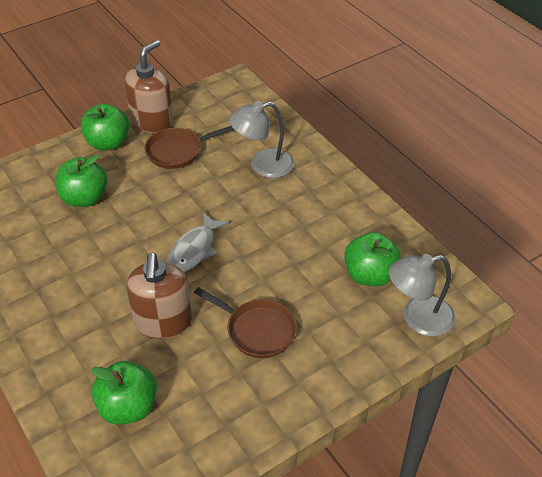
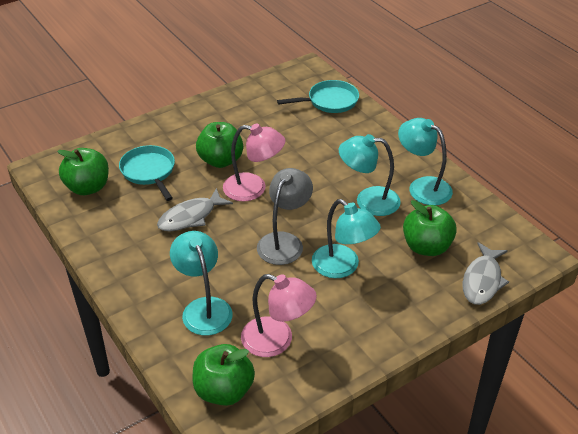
brown pan: 2 -> 0
brown soap dispenser: 2 -> 0
grey fish: 1 -> 2
grey lamp: 2 -> 1
pink lamp: 0 -> 2
turquoise lamp: 0 -> 4
turquoise pan: 0 -> 2

